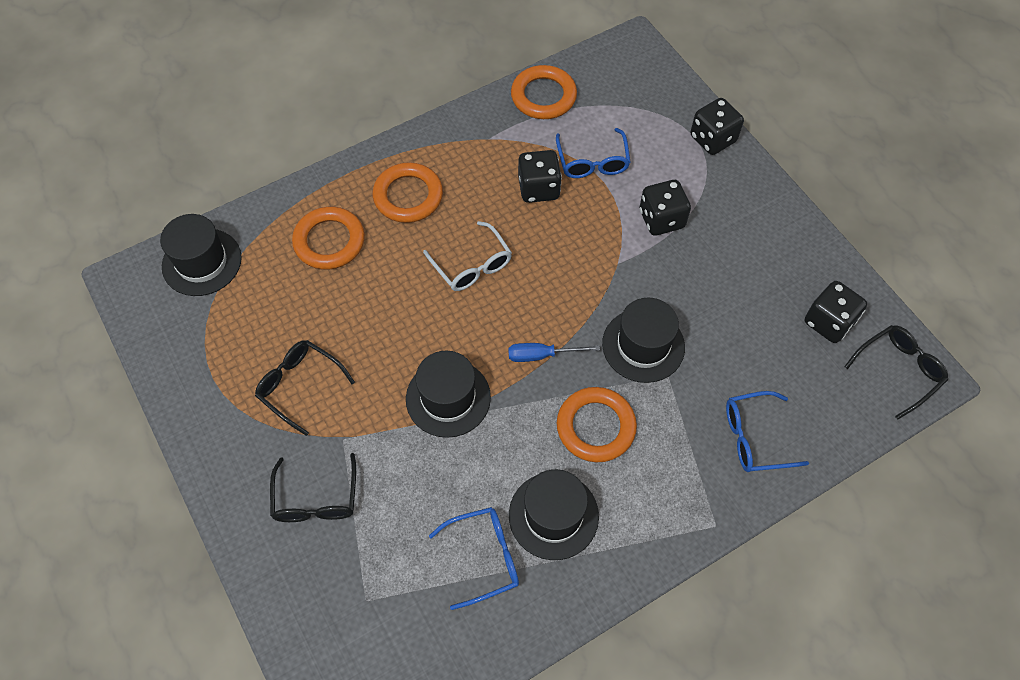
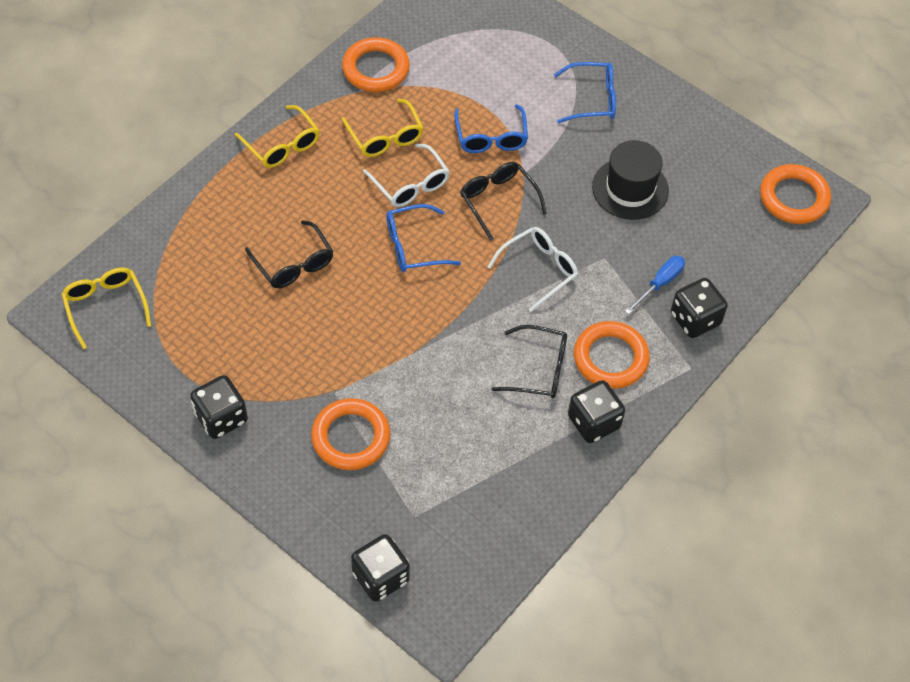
black hat: 4 -> 1
white glasses: 1 -> 2
yellow glasses: 0 -> 3

